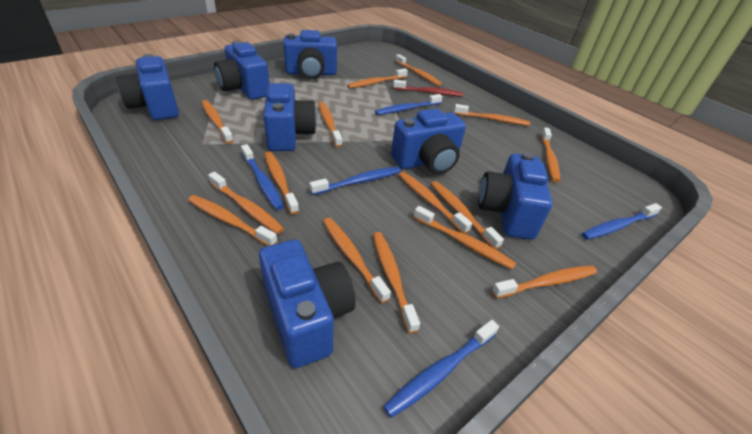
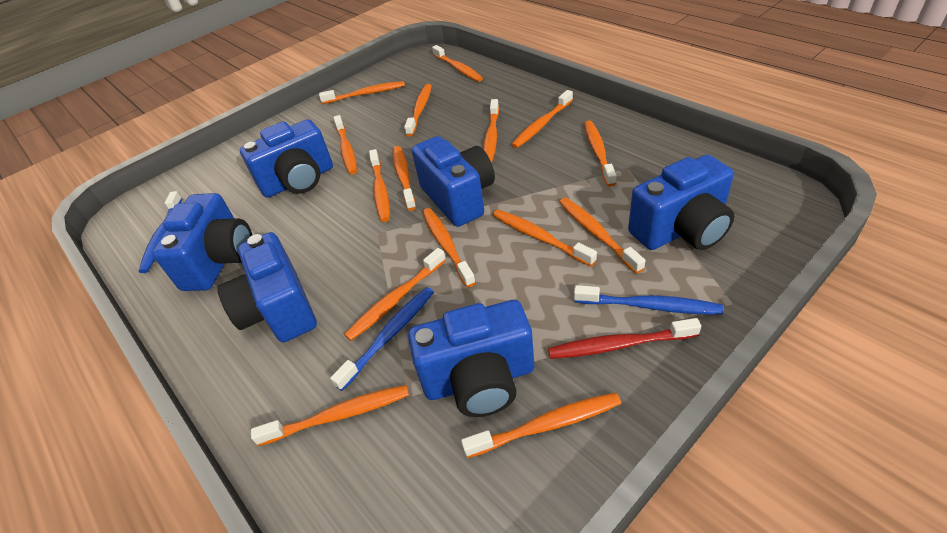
blue camera: 7 -> 6
blue toothbrush: 5 -> 3

